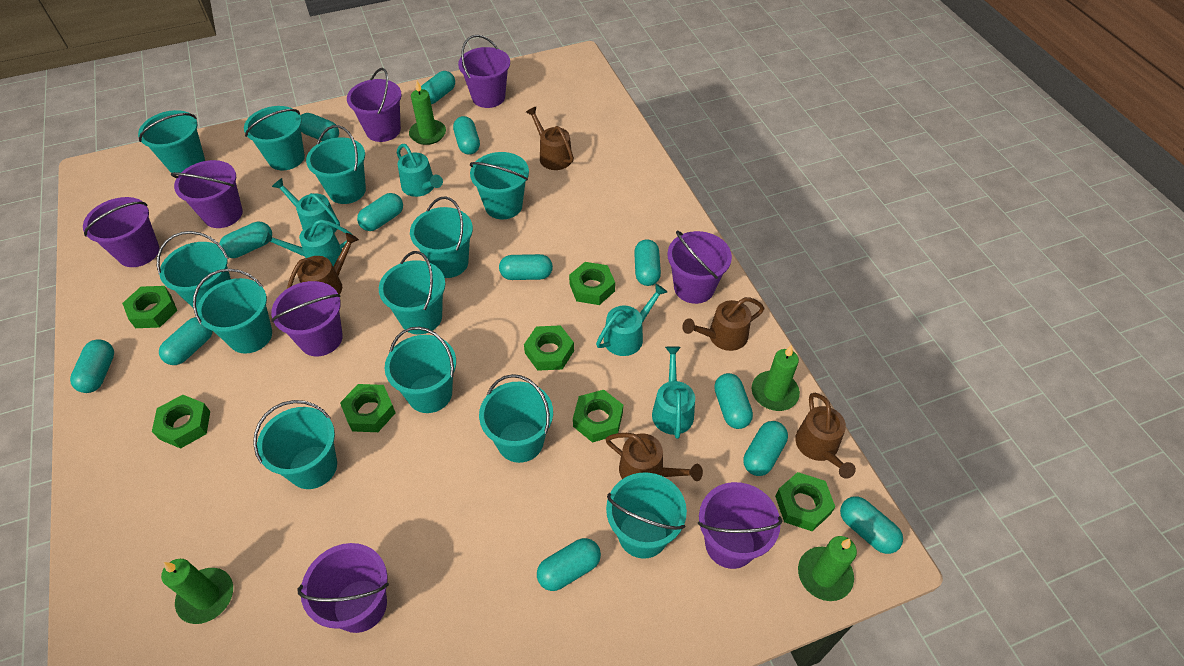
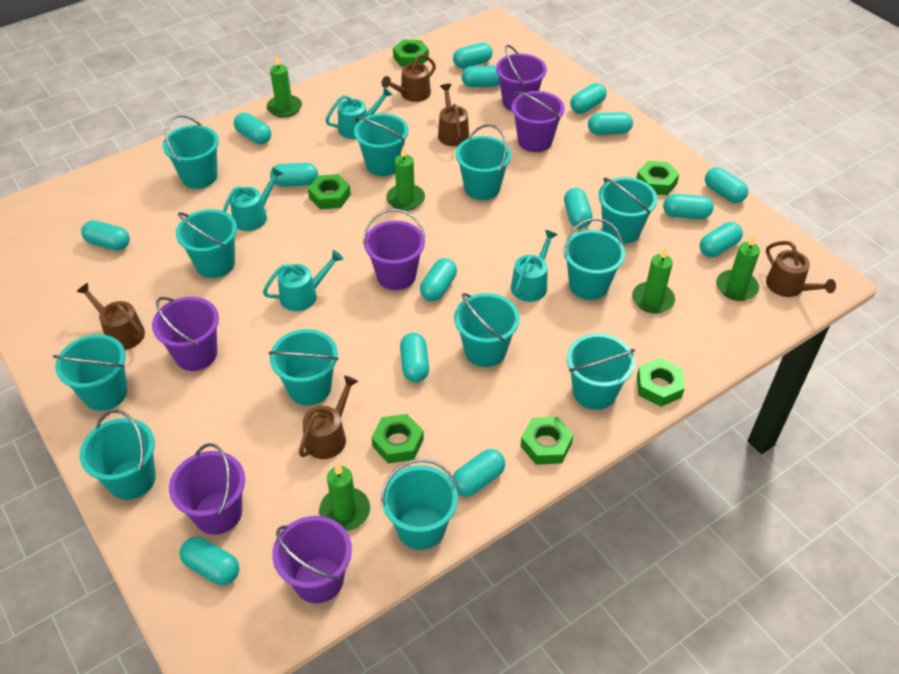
green candle: 4 -> 5
green nut: 7 -> 6
purple bucket: 8 -> 6
turquoise capsule: 13 -> 15
turquoise watering can: 5 -> 4

